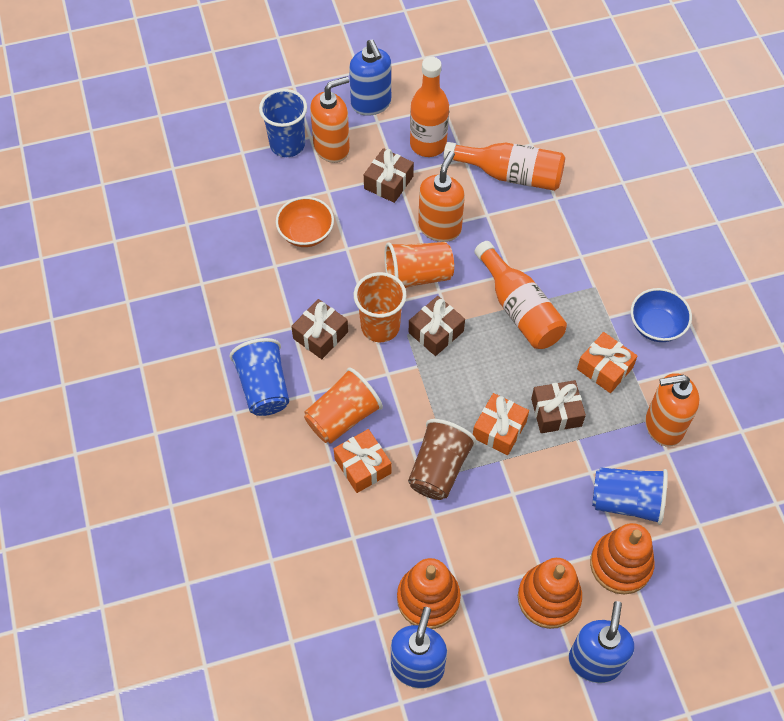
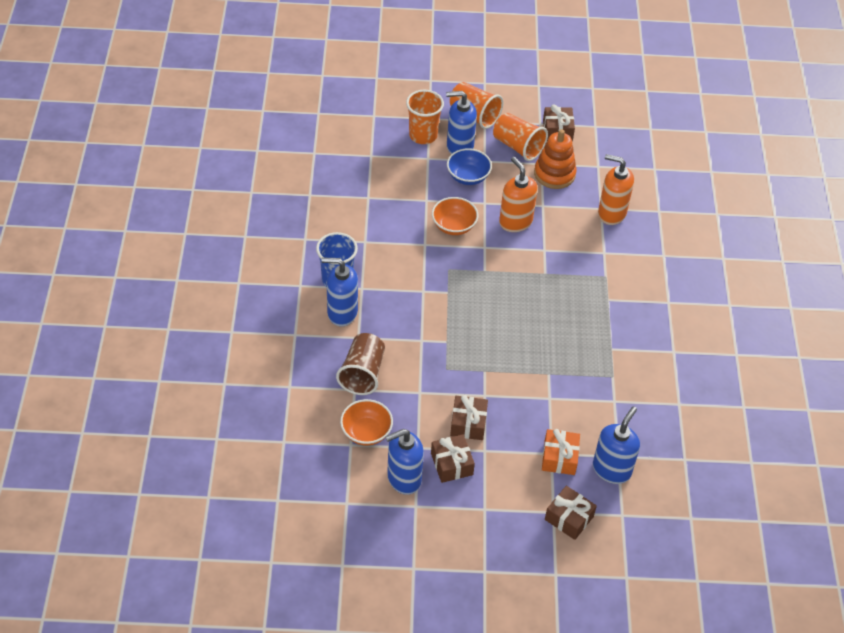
blue cup: 3 -> 1
blue soap dispenser: 3 -> 4
orange bottle: 3 -> 0
orange bowl: 1 -> 2
orange gift: 3 -> 1
orange soap dispenser: 3 -> 2
orange stacking toy: 3 -> 1

